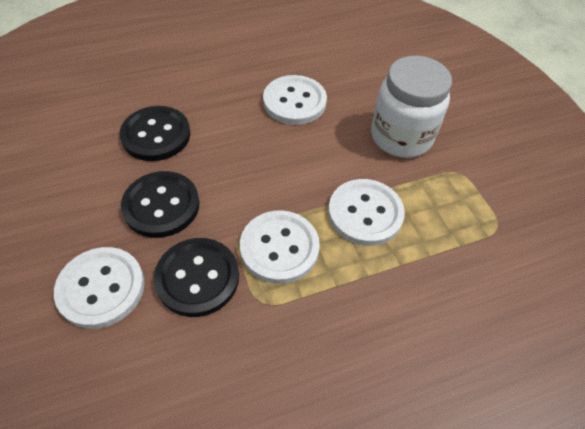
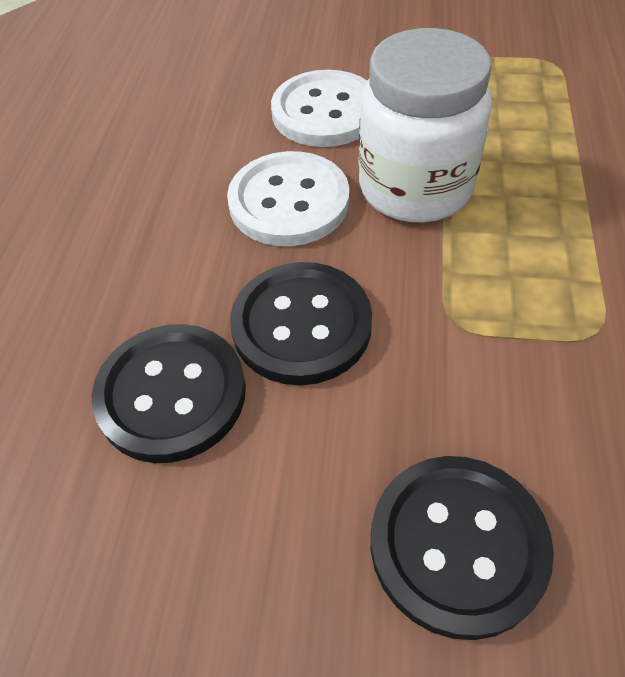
white button: 4 -> 2

